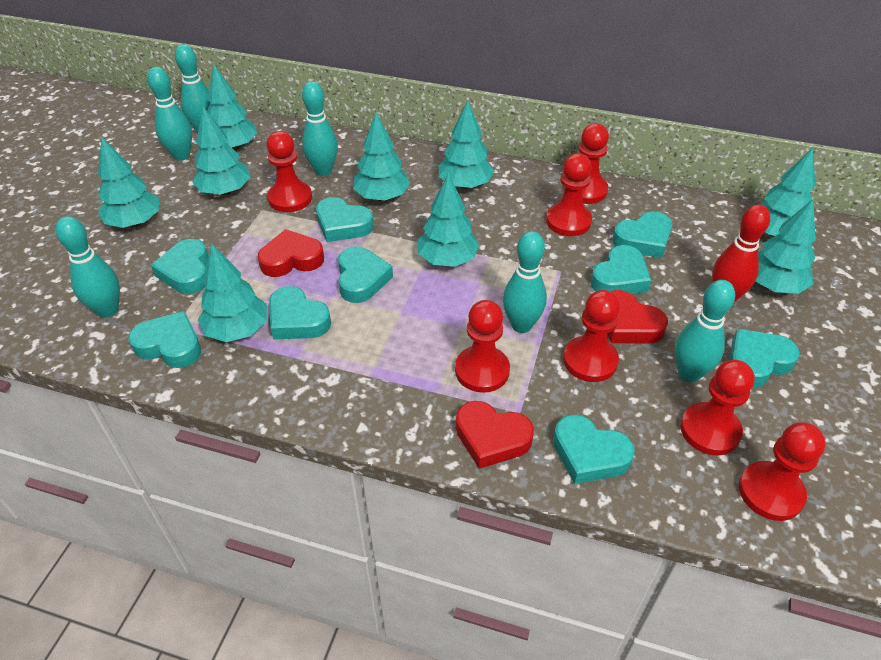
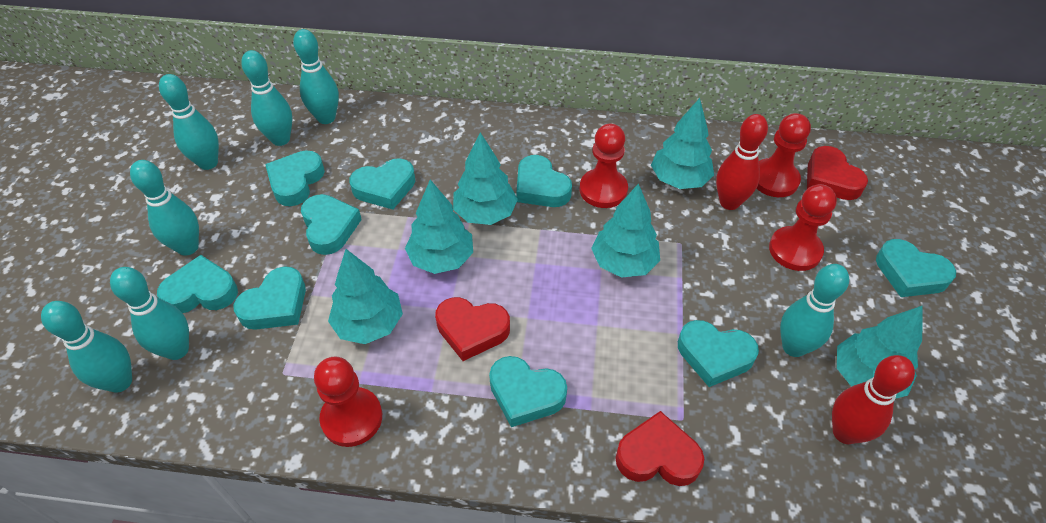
red bowling pin: 1 -> 2
red pawn: 7 -> 4
turquoise bowling pin: 6 -> 7
turquoise tree: 9 -> 6

